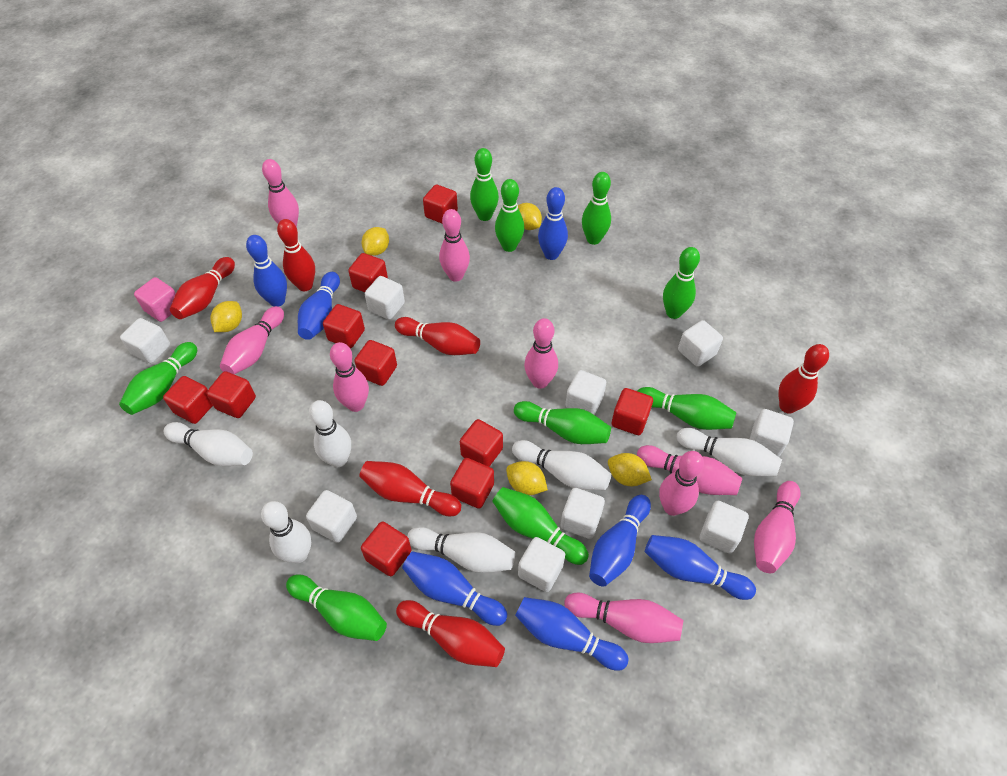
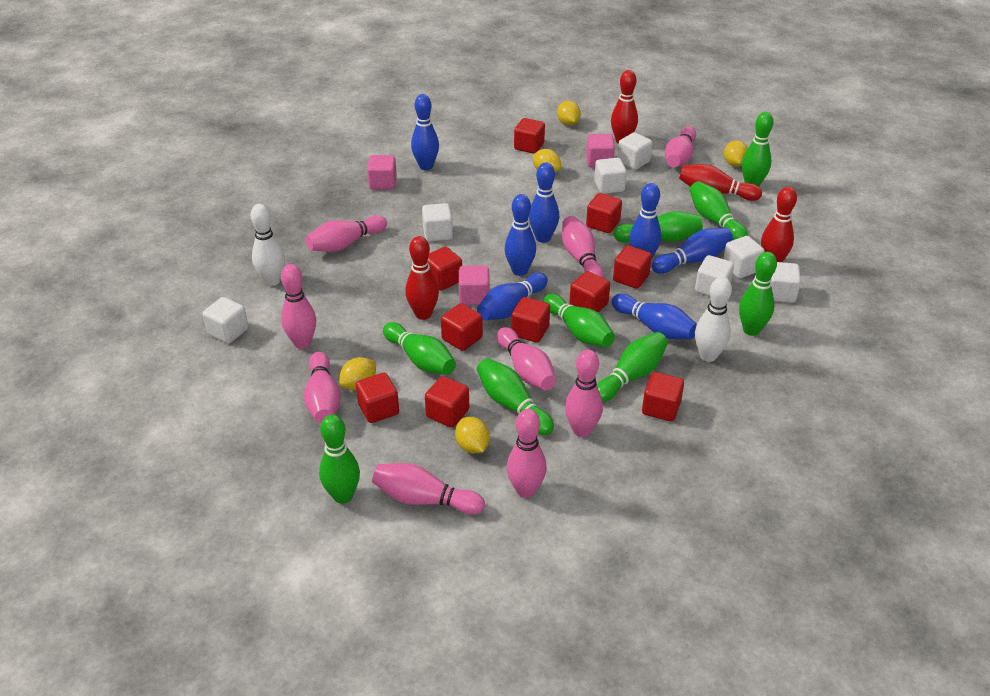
pink cube: 1 -> 3
red bowling pin: 6 -> 4
white bowling pin: 6 -> 2
white cube: 9 -> 7

